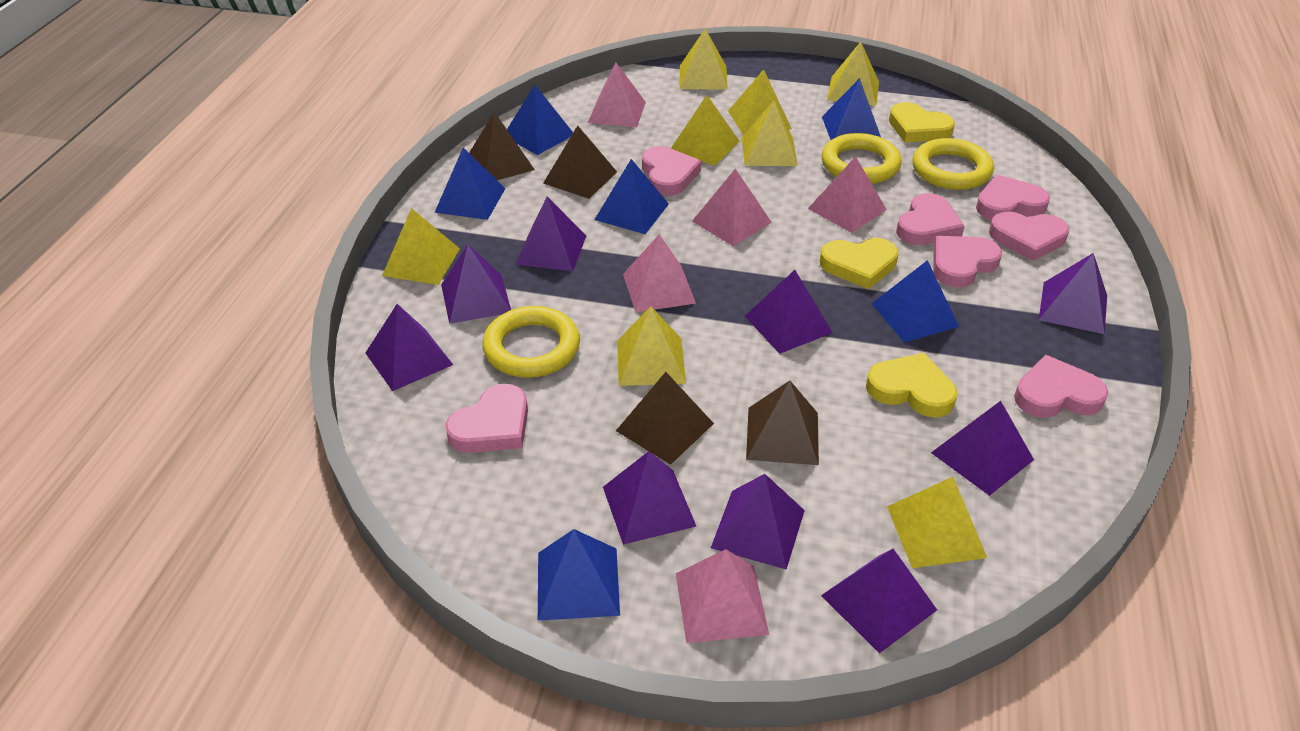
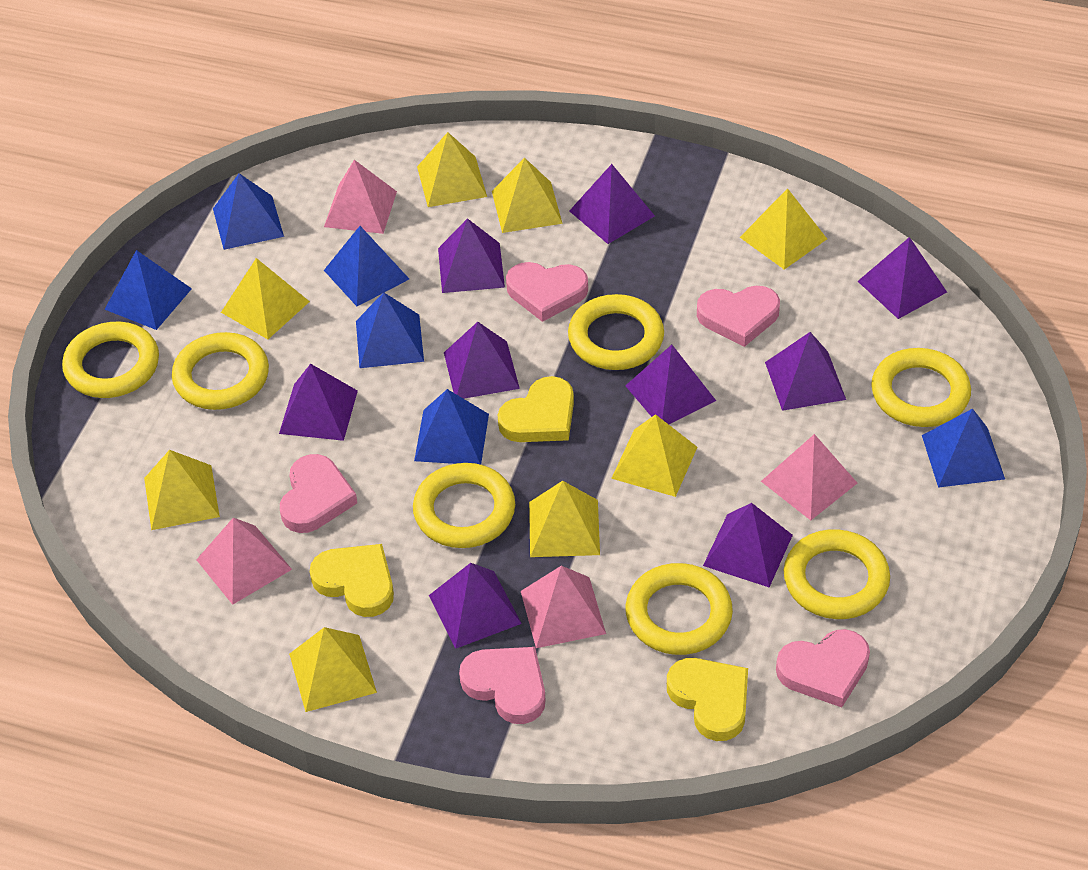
brown pyramid: 4 -> 0
pink heart: 7 -> 5
pink pyramid: 5 -> 4
yellow ring: 3 -> 7

